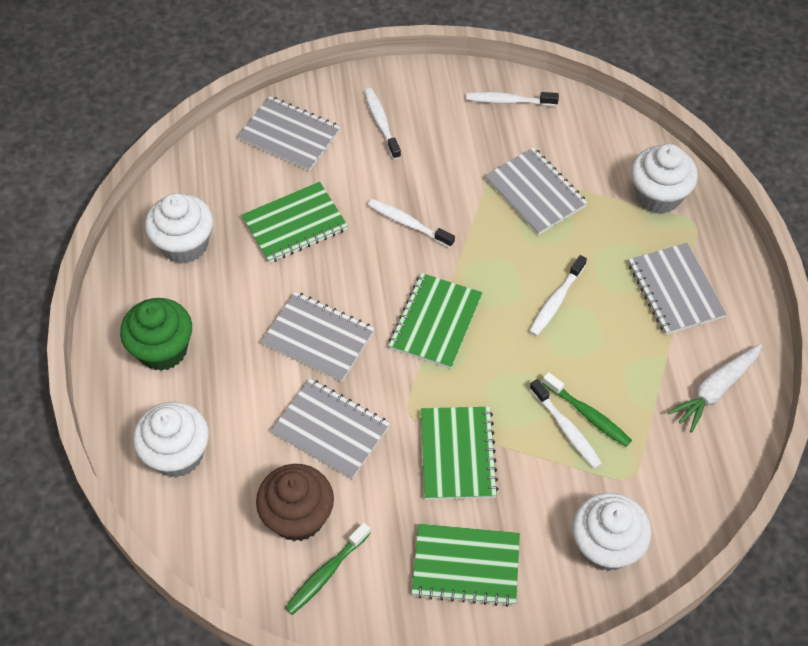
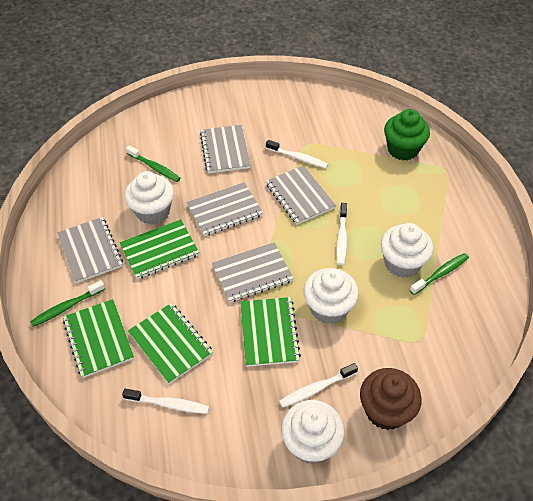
green toothbrush: 2 -> 3
white carrot: 1 -> 0
white toothbrush: 5 -> 4

